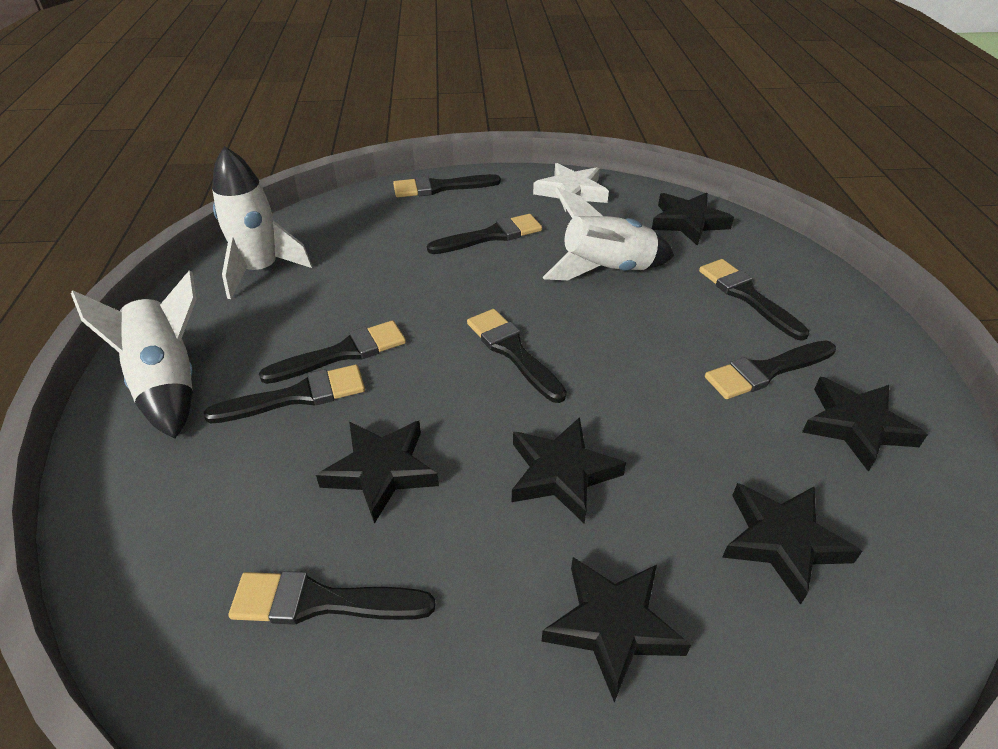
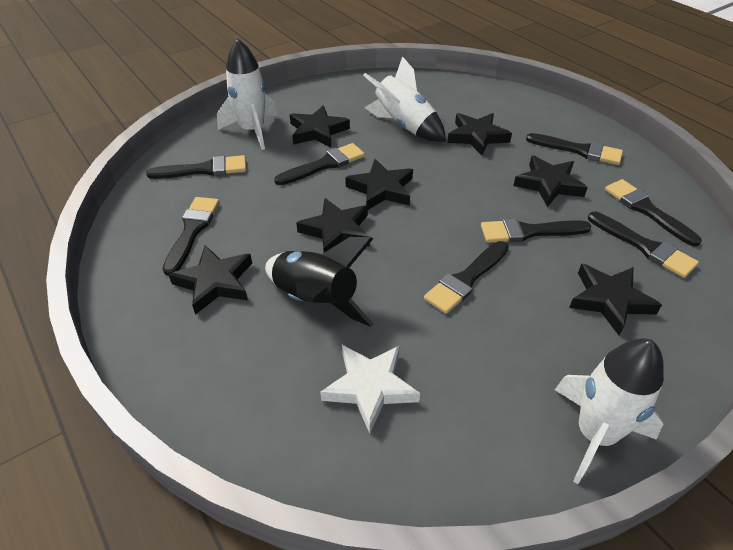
black rocket: 0 -> 1
black star: 6 -> 7

